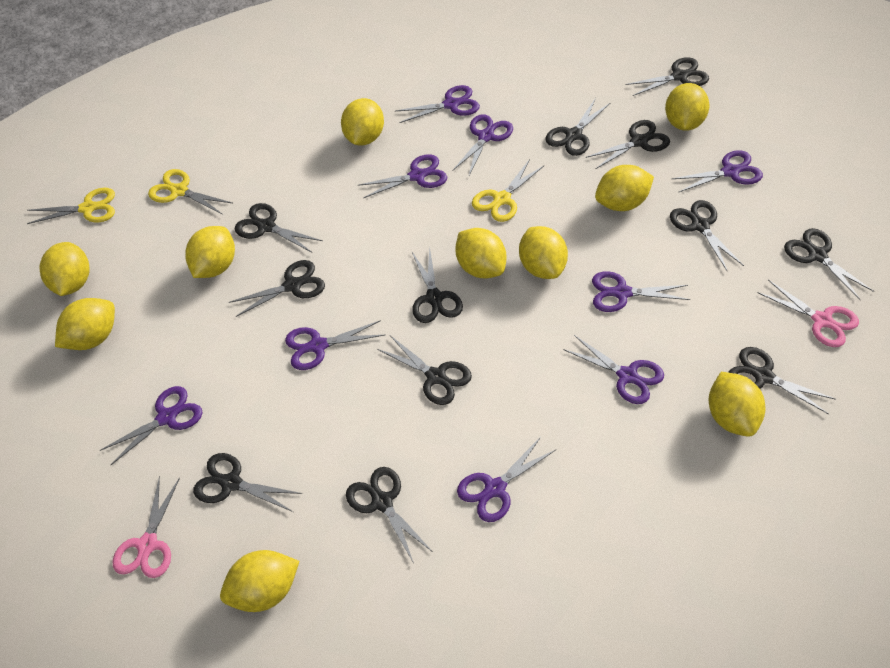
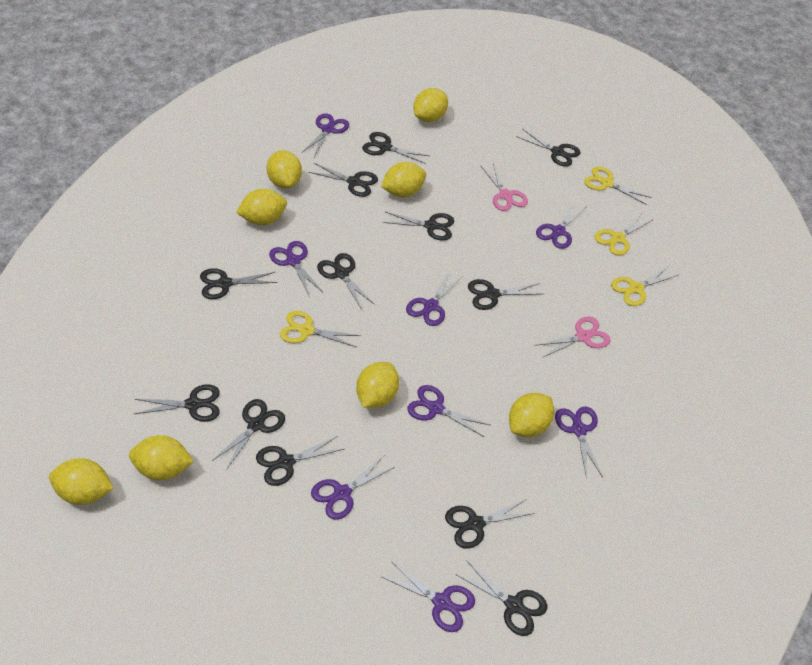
purple scissors: 9 -> 8
yellow lemon: 10 -> 8
yellow scissors: 3 -> 4

